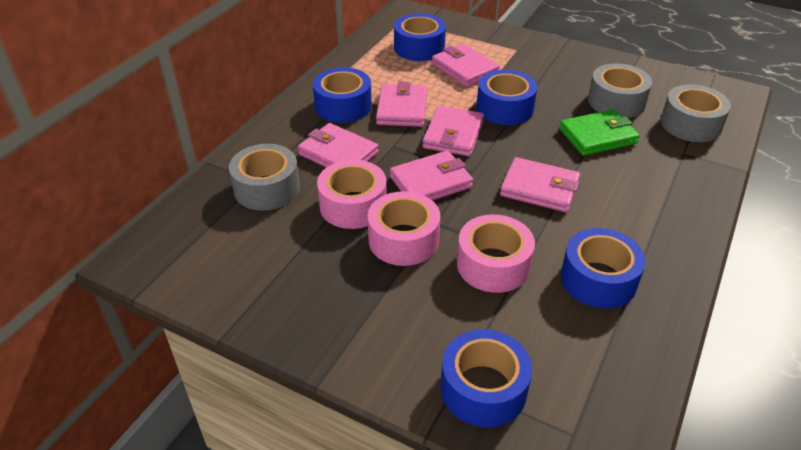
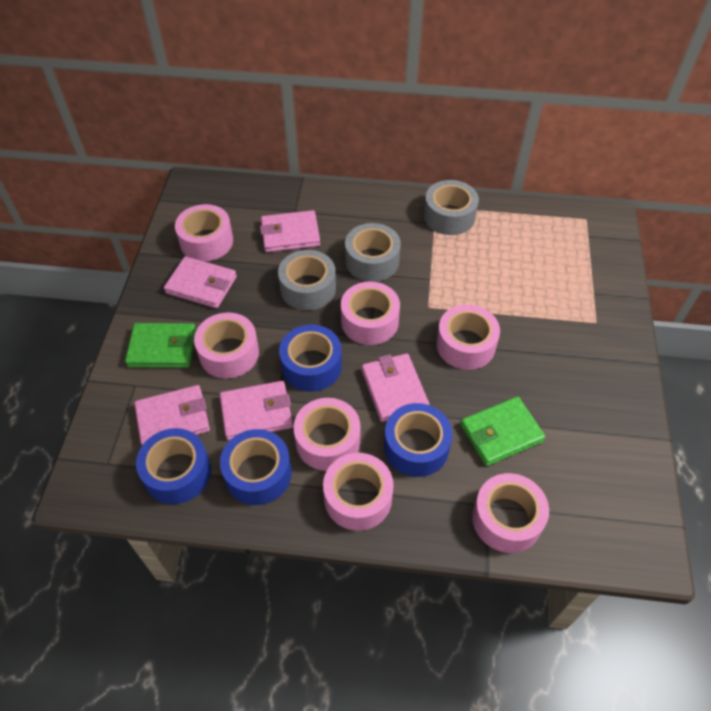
blue tape: 5 -> 4
green wallet: 1 -> 2
pink tape: 3 -> 7
pink wallet: 6 -> 5

